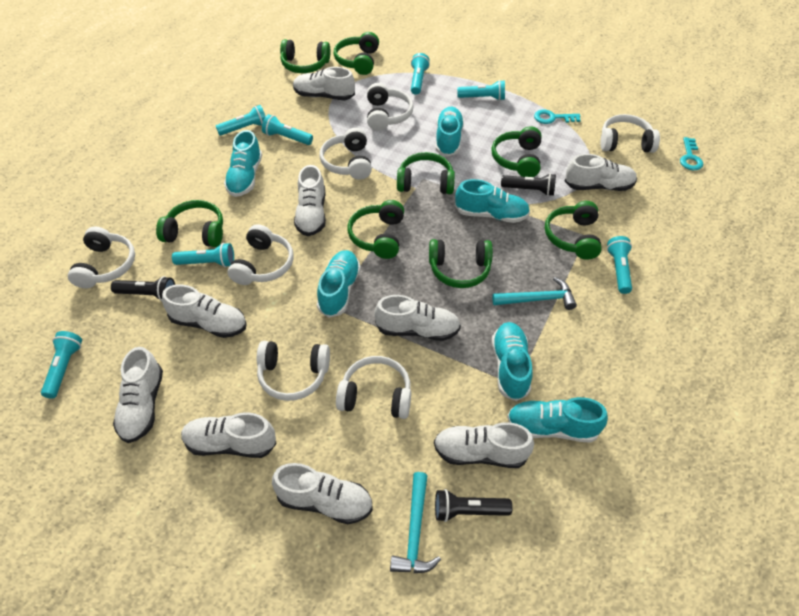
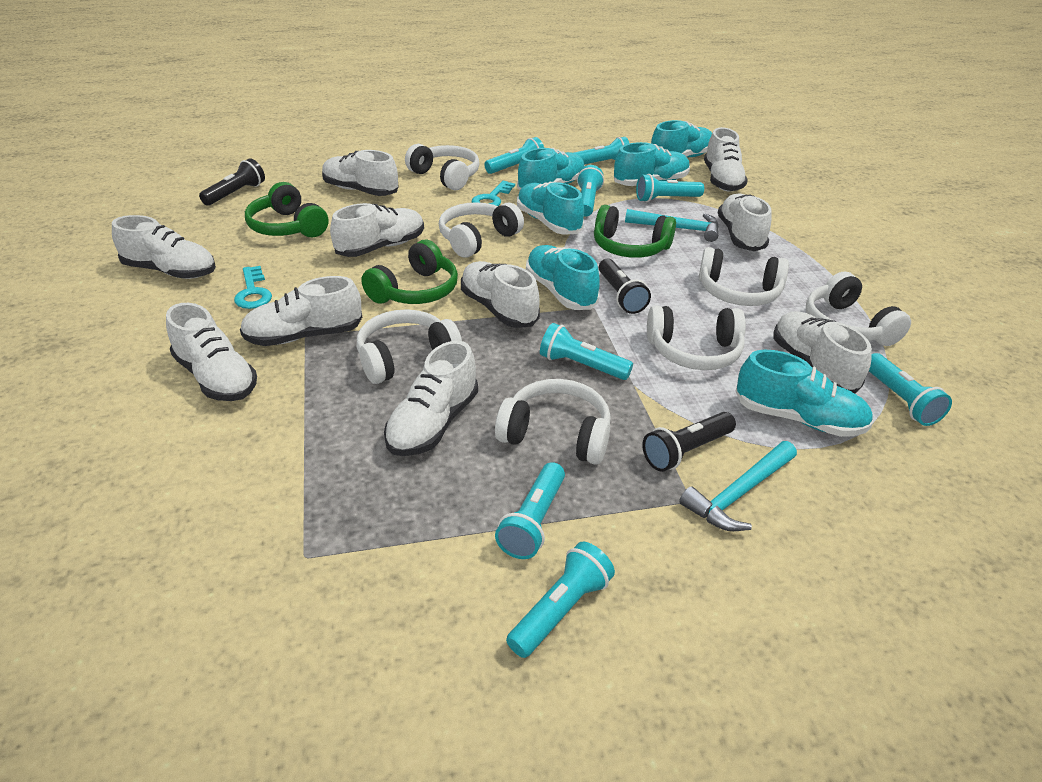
green headphones: 8 -> 3
turquoise flashlight: 7 -> 8
white shoe: 9 -> 10

